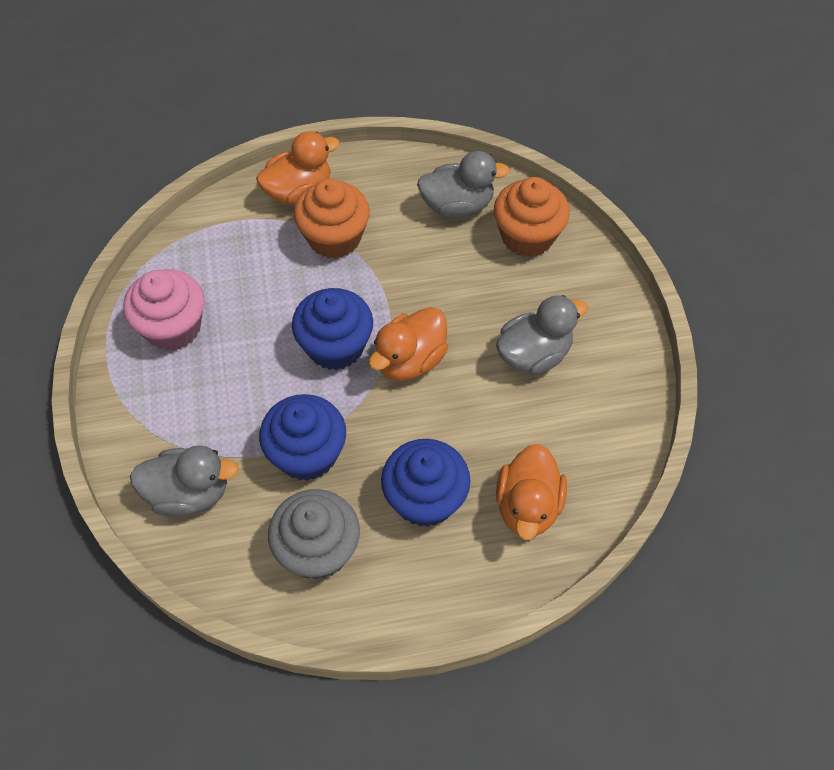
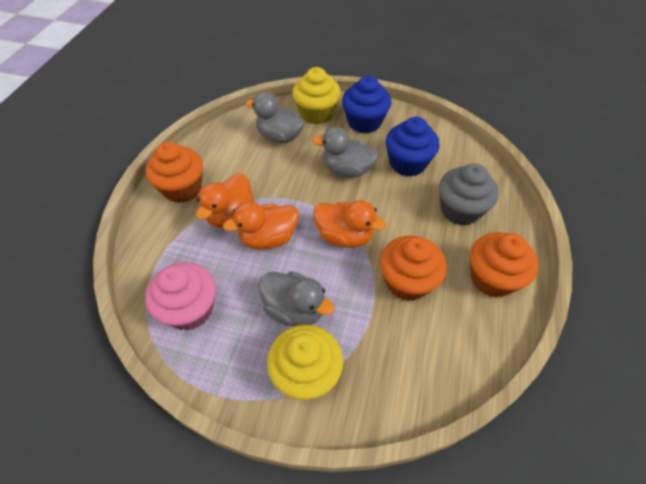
blue cupcake: 3 -> 2
orange cupcake: 2 -> 3
yellow cupcake: 0 -> 2

